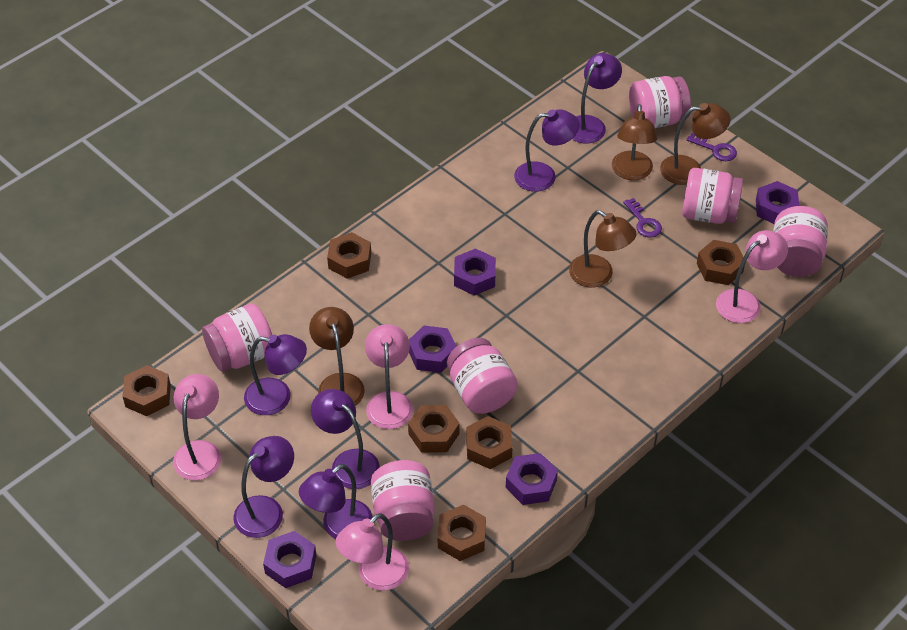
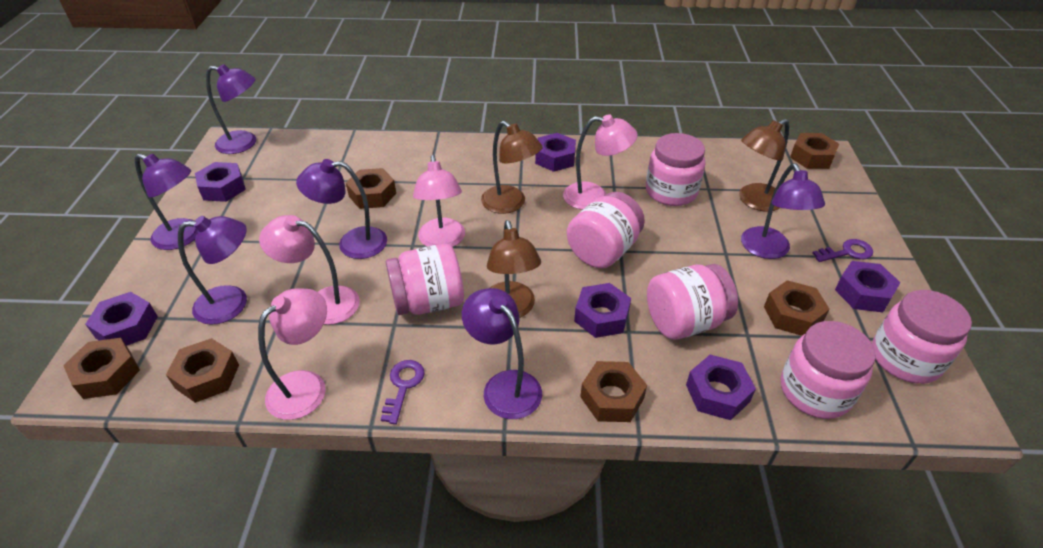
brown lamp: 4 -> 3
purple nut: 5 -> 6

